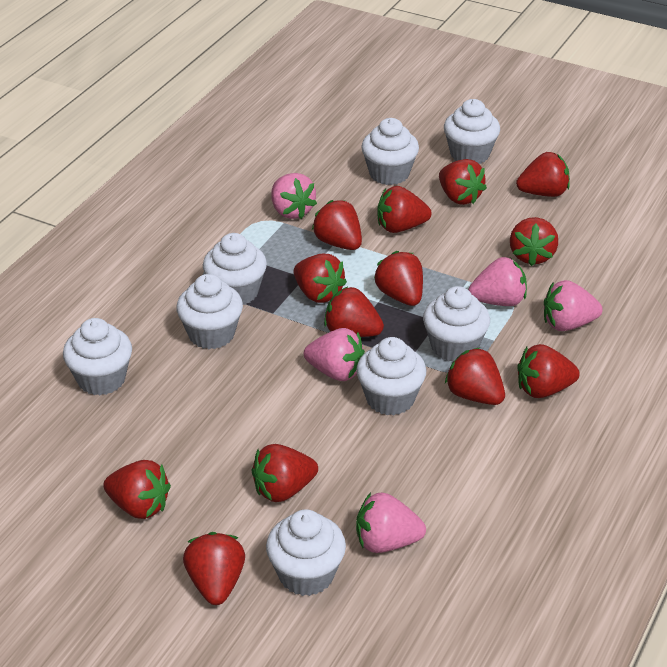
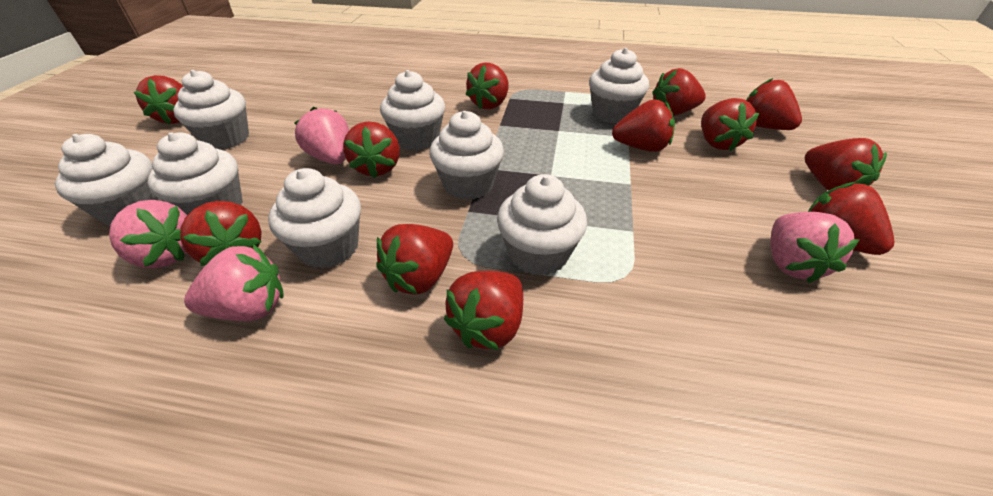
pink strawberry: 5 -> 4
red strawberry: 13 -> 12

